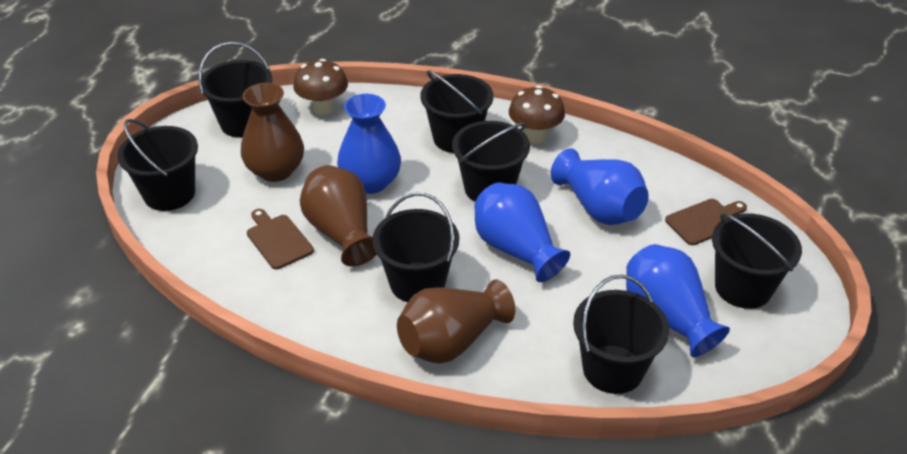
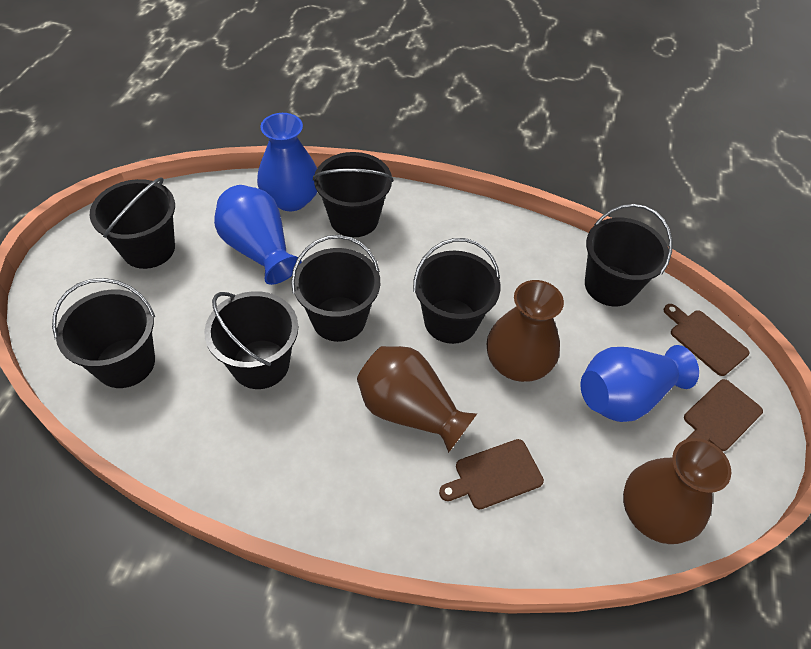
blue vase: 4 -> 3
brown cutting board: 2 -> 3
brown mushroom: 2 -> 0

